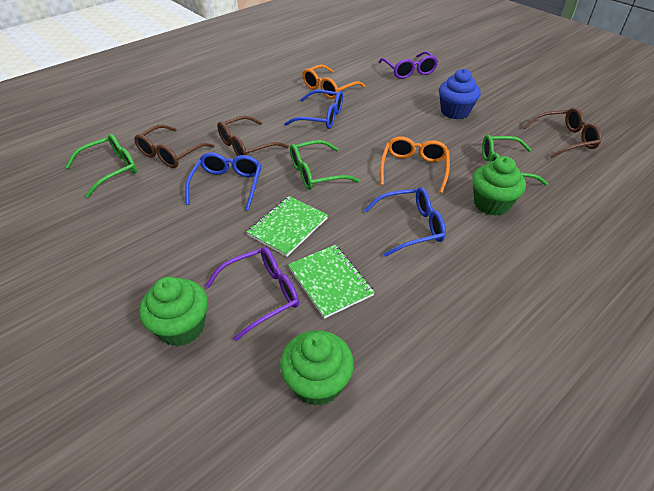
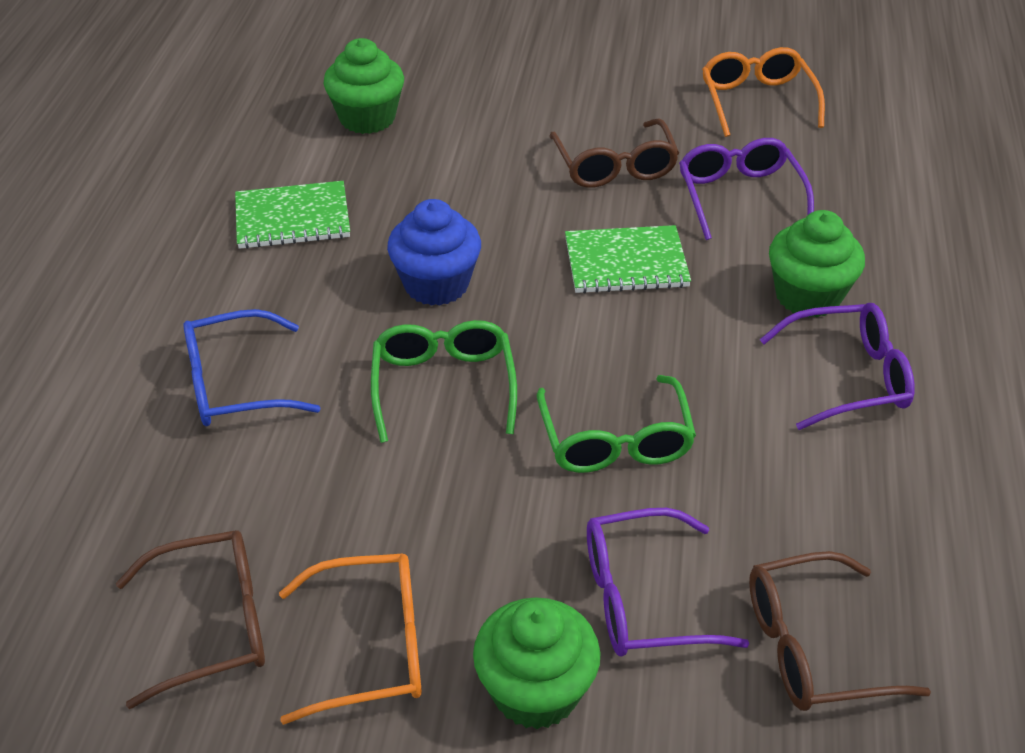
blue glasses: 3 -> 1
green glasses: 3 -> 2
purple glasses: 2 -> 3

